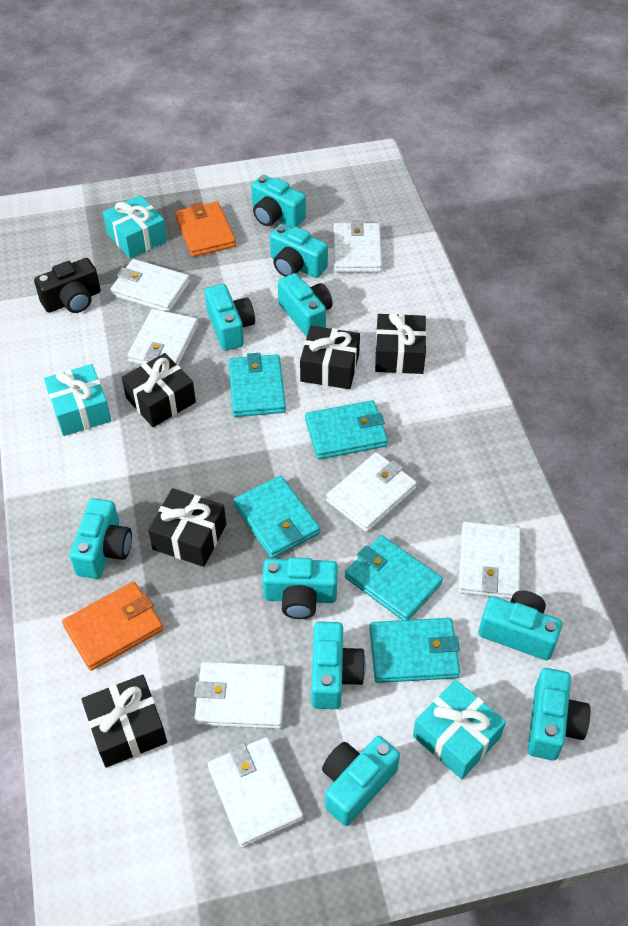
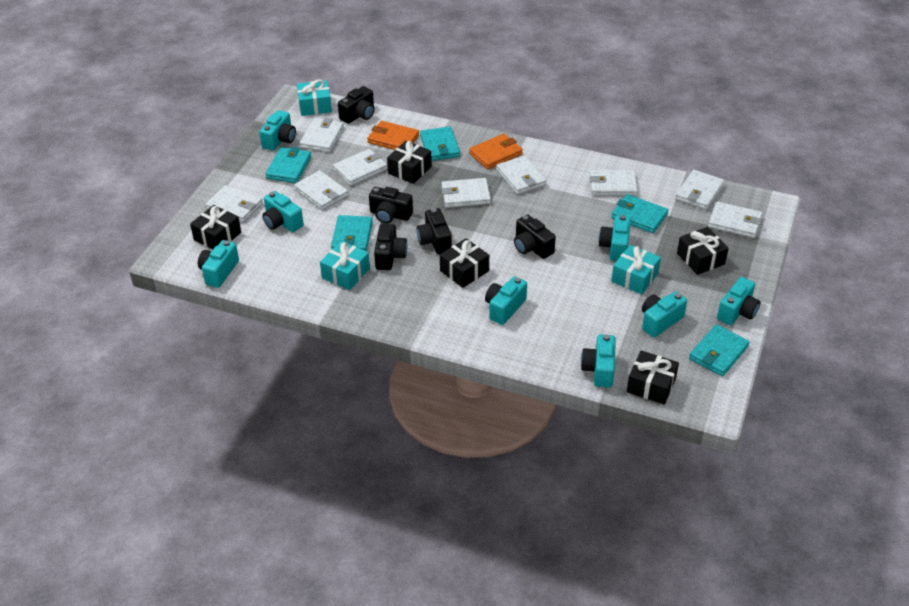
black camera: 1 -> 5
turquoise camera: 10 -> 8
white wallet: 7 -> 9

